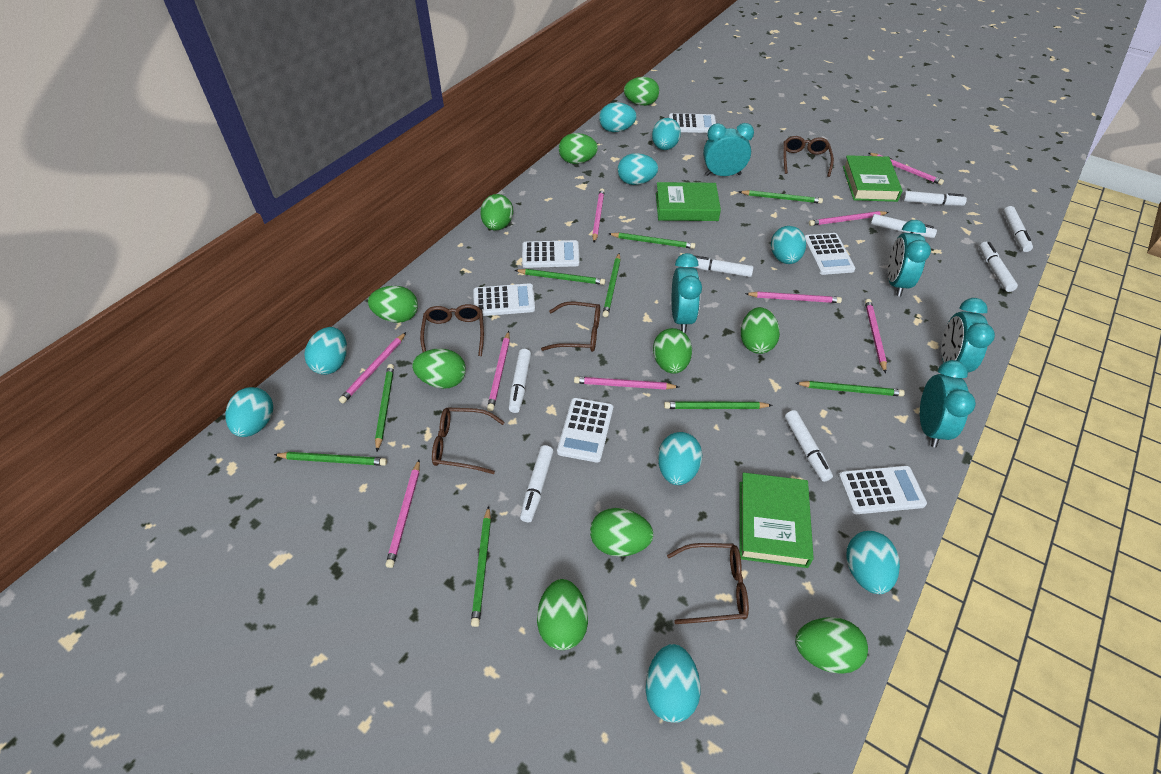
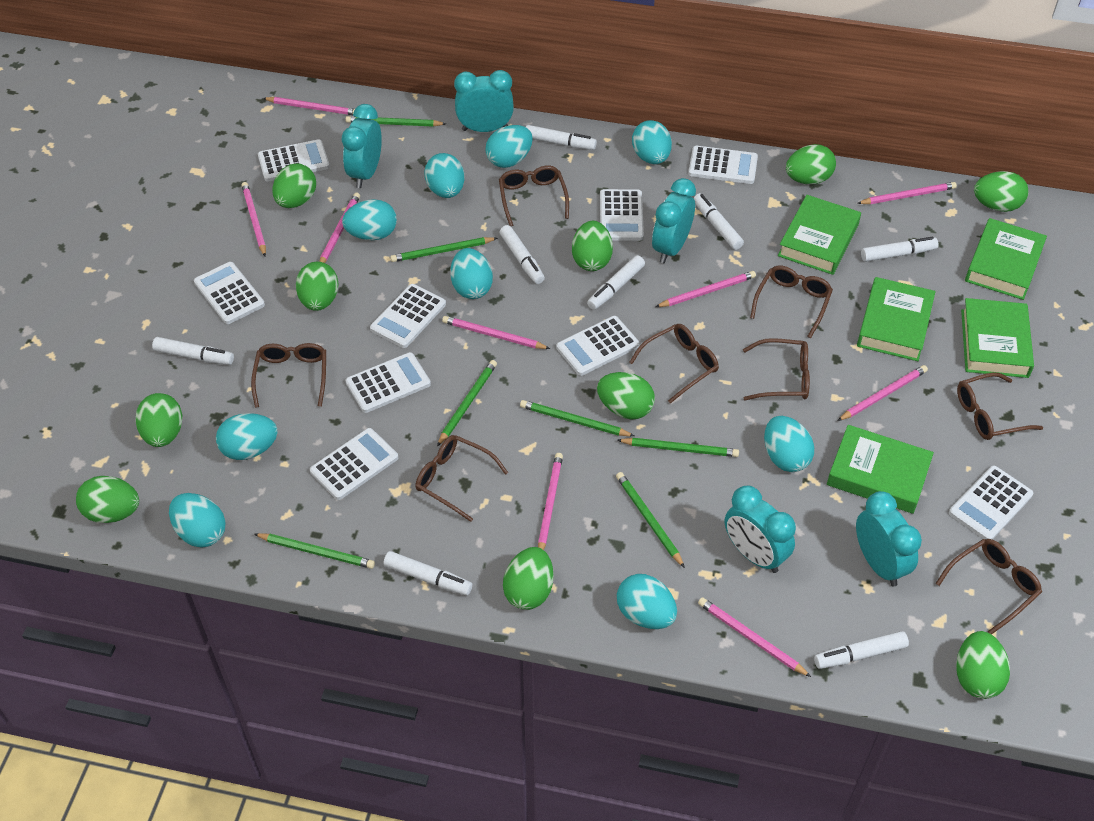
brown glasses: 5 -> 8
green book: 3 -> 5
green pencil: 9 -> 7
white calculator: 6 -> 9

